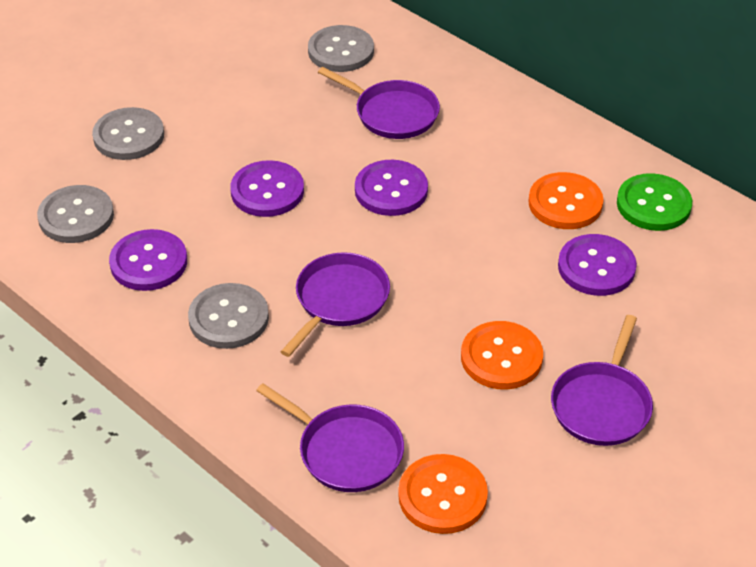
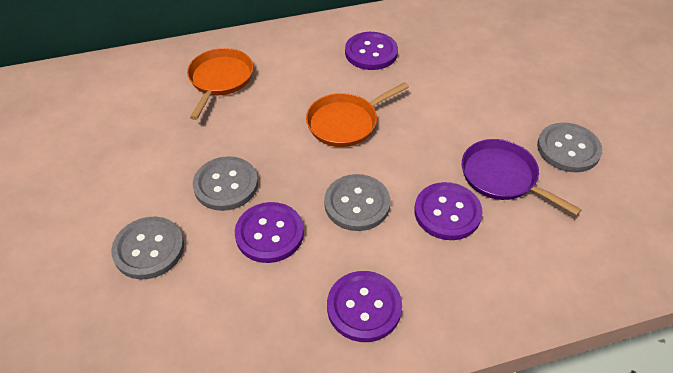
green button: 1 -> 0
orange button: 3 -> 0
orange pan: 0 -> 2
purple pan: 4 -> 1

